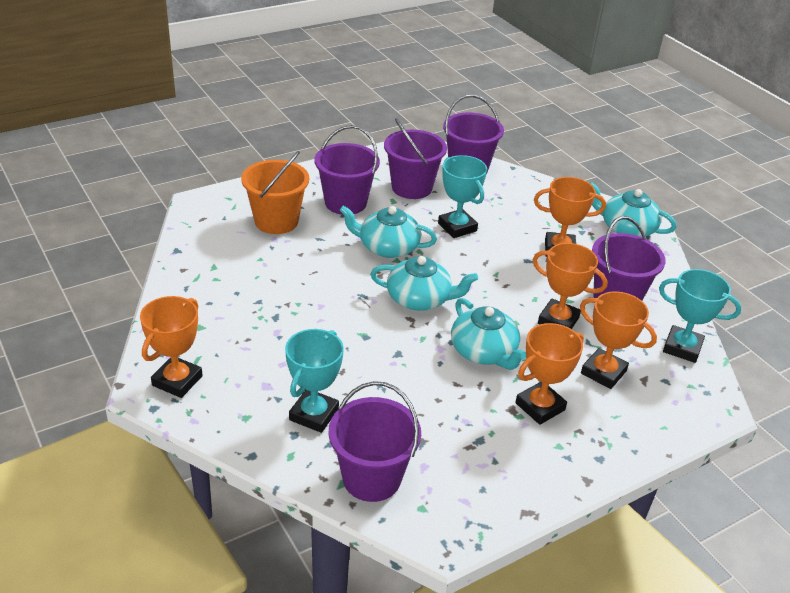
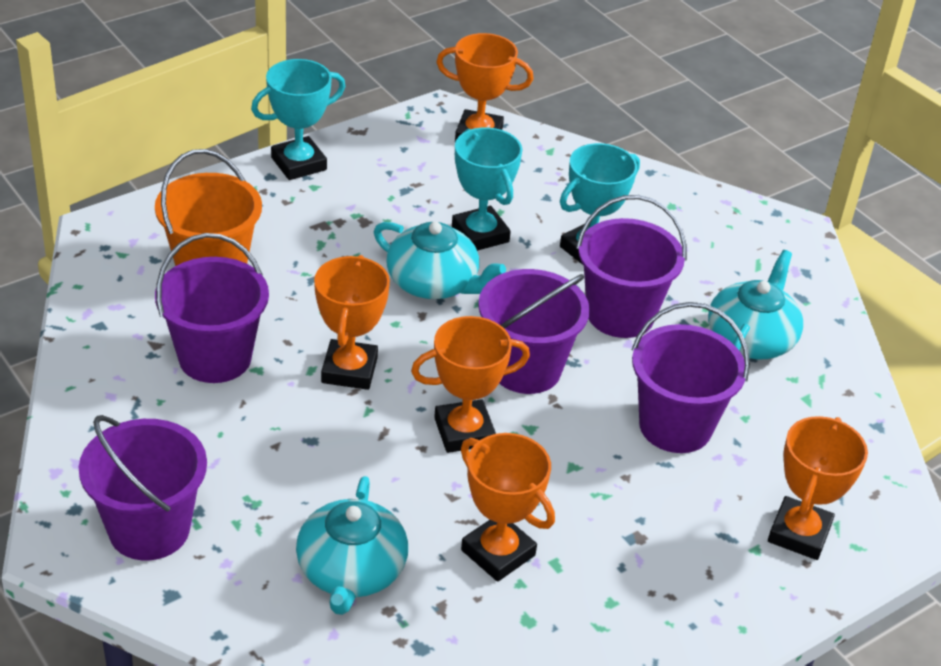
turquoise teapot: 4 -> 3

